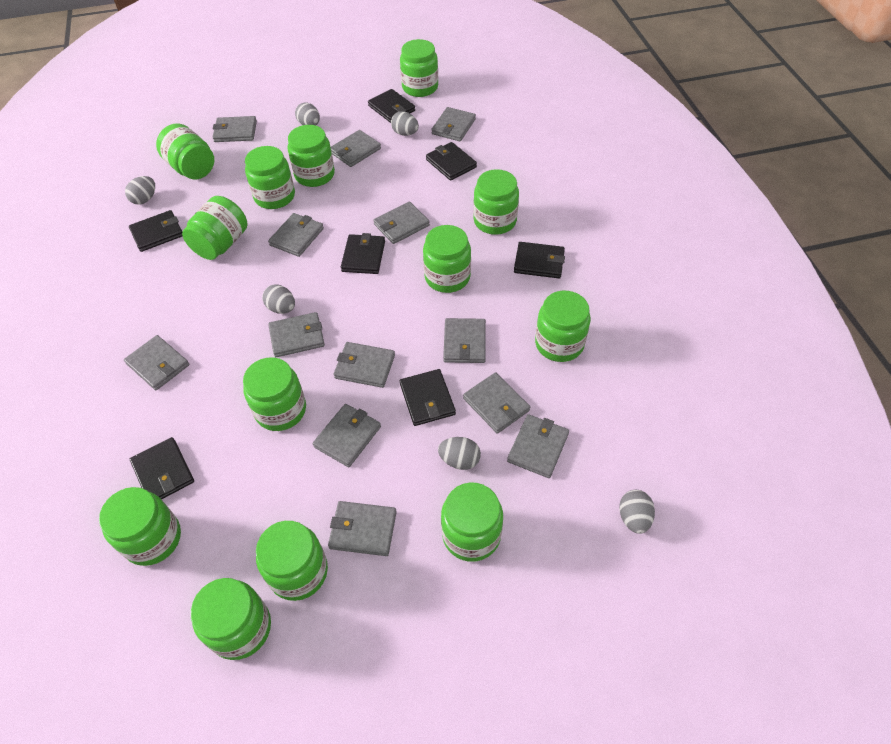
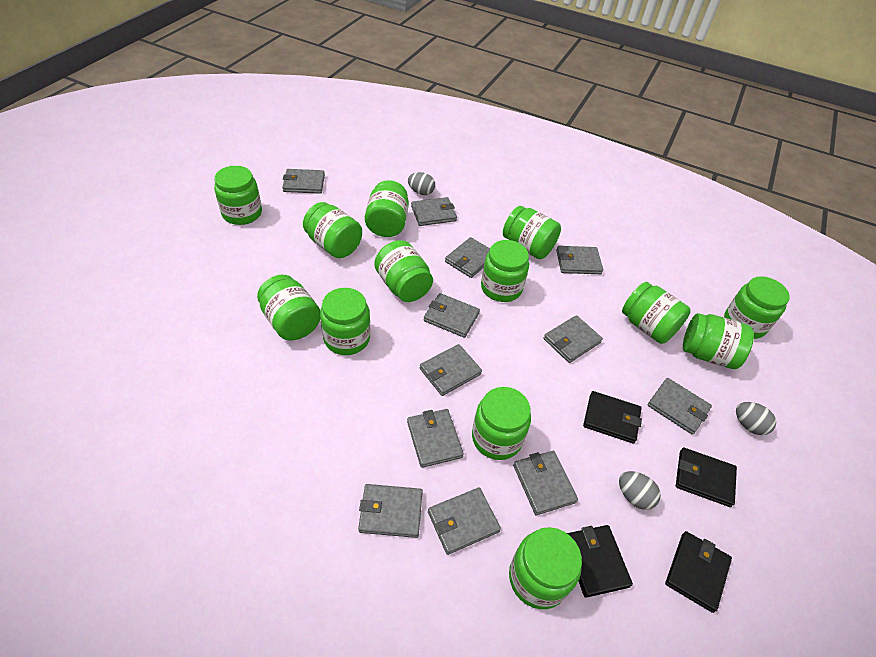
black wallet: 7 -> 4
grey egg: 6 -> 3
grey wallet: 13 -> 12

